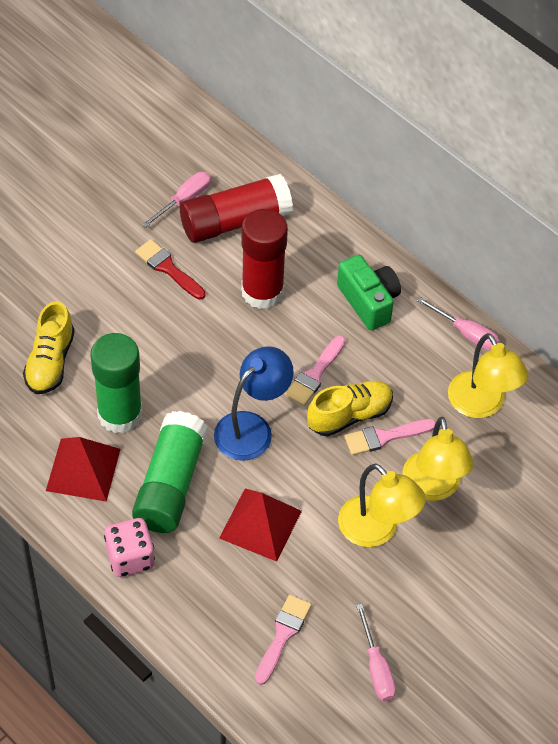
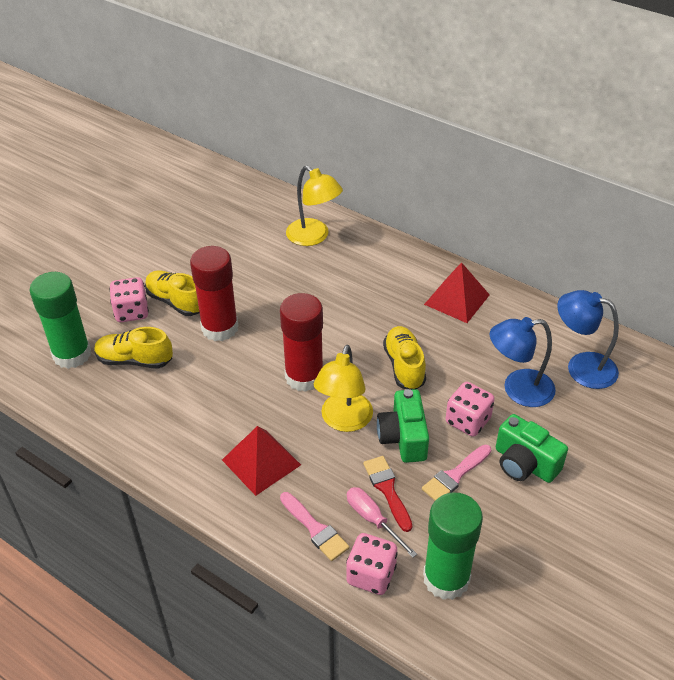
blue lamp: 1 -> 2
green camera: 1 -> 2
pink brush: 3 -> 2
pink dice: 1 -> 3
pink screwdriver: 3 -> 1
yellow lamp: 3 -> 2
yellow shoe: 2 -> 3

